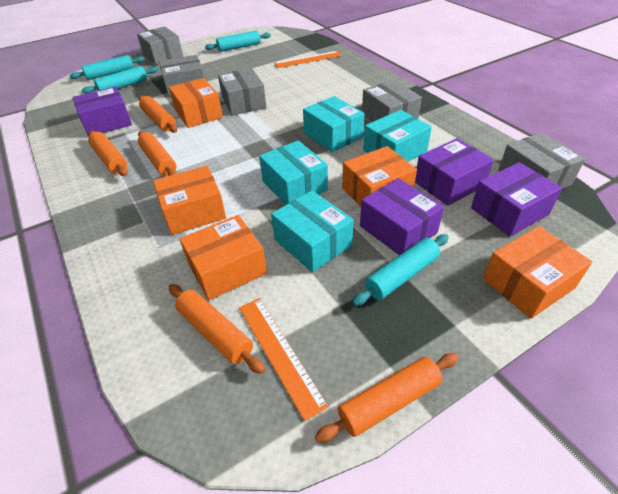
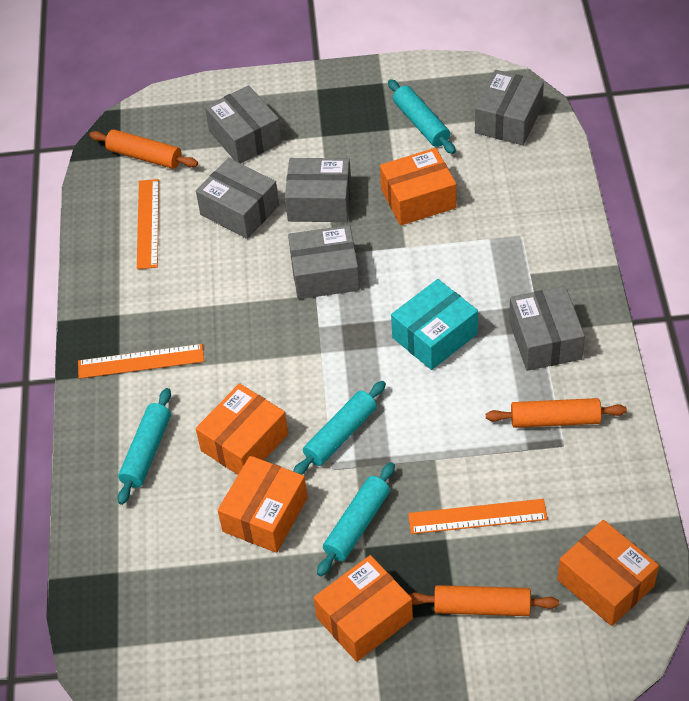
grey box: 5 -> 6
orange rolling pin: 5 -> 3
orange ruler: 2 -> 3
purple box: 4 -> 0
turquoise box: 4 -> 1

